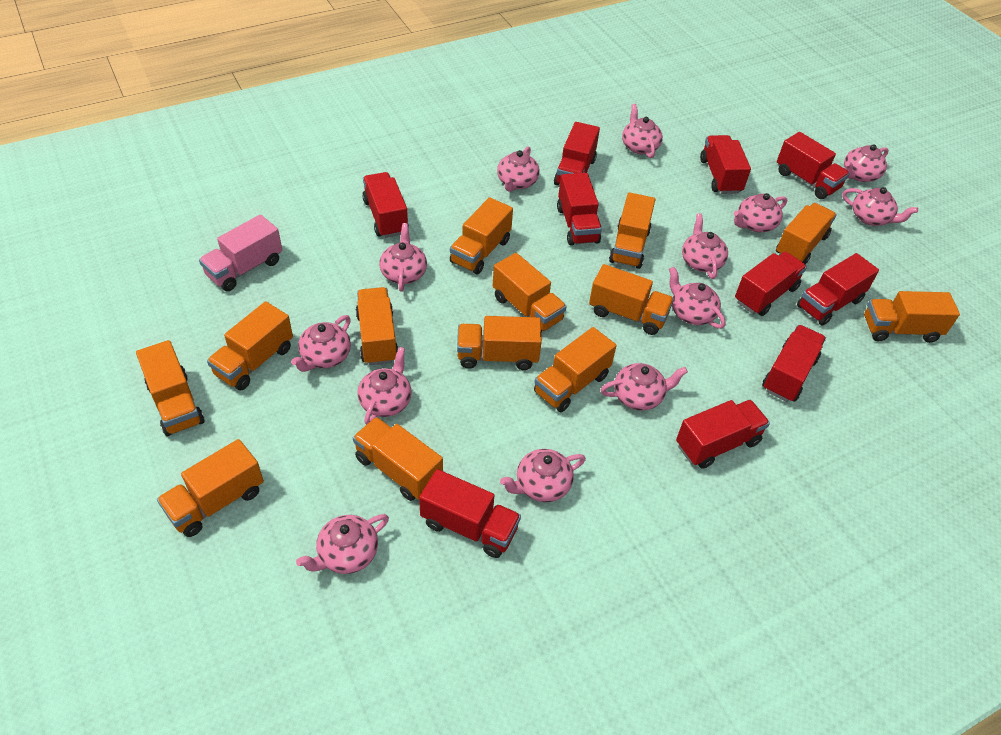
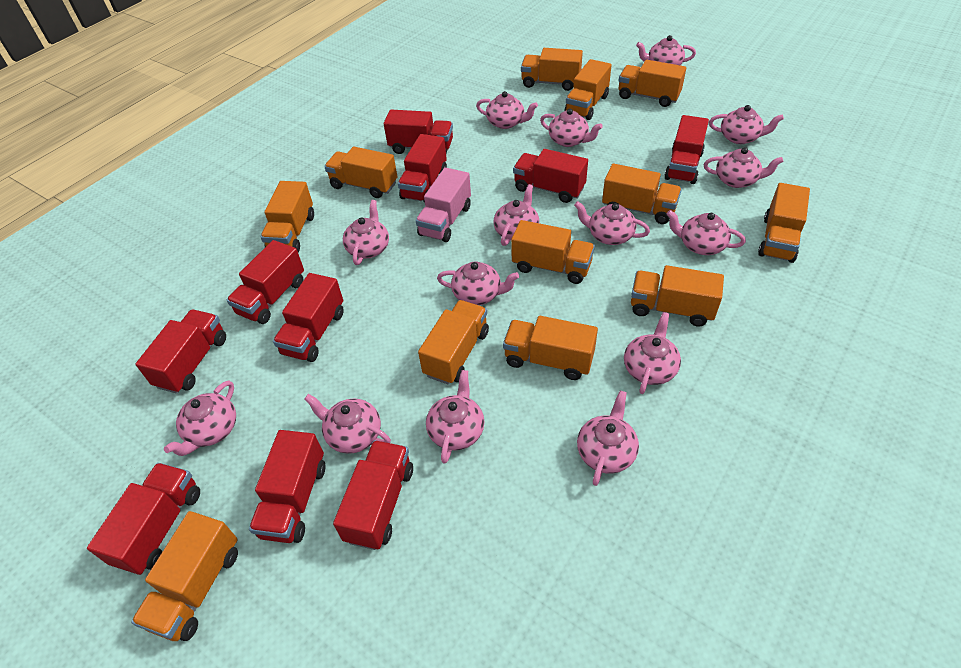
orange truck: 13 -> 12
pink teapot: 13 -> 15

